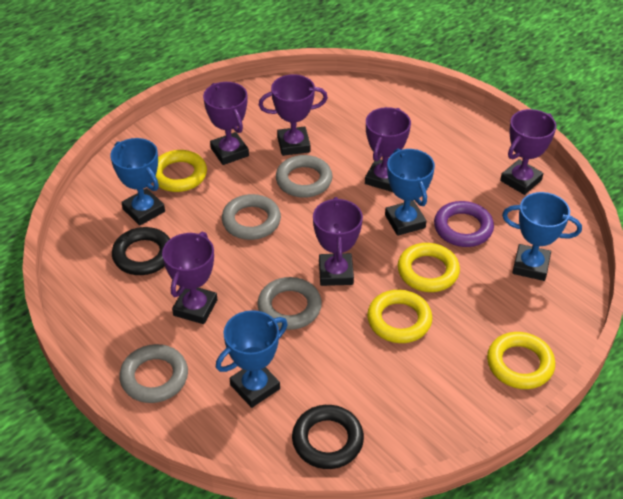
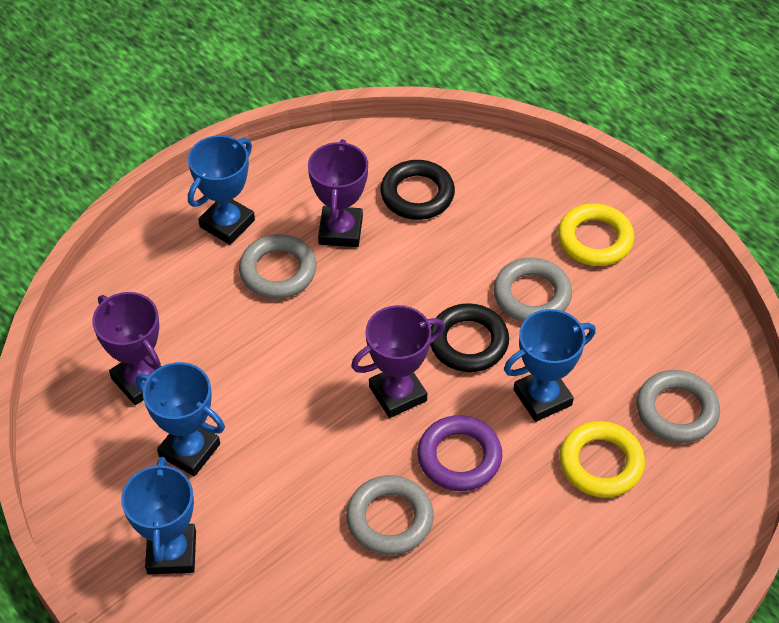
purple trophy: 6 -> 3
yellow ring: 4 -> 2

